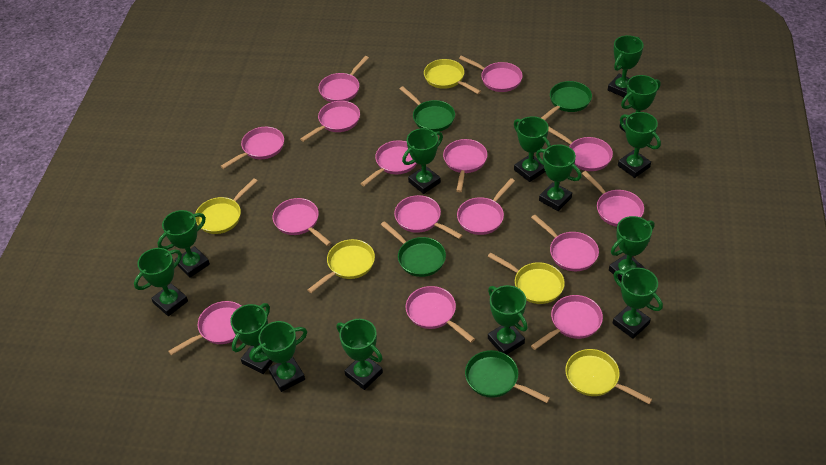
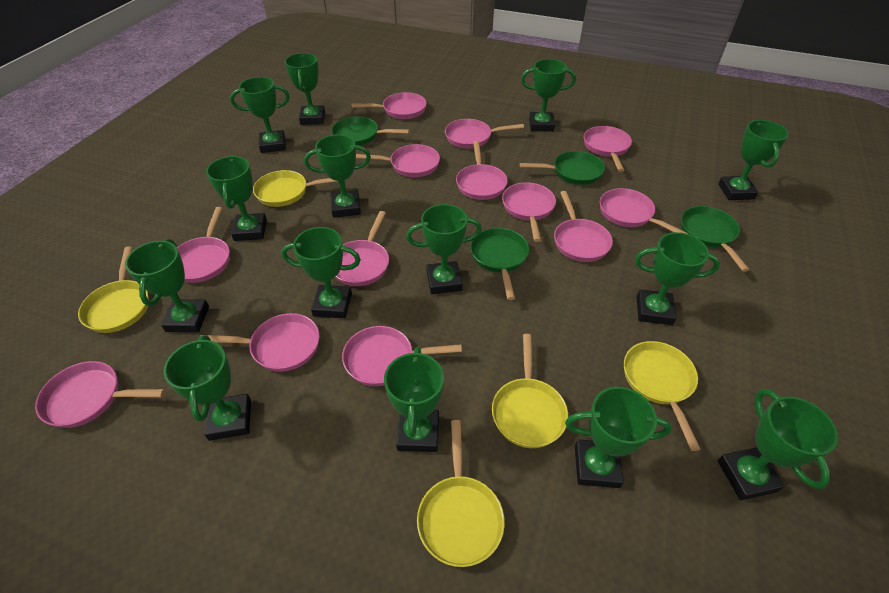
pink pan: 15 -> 13

